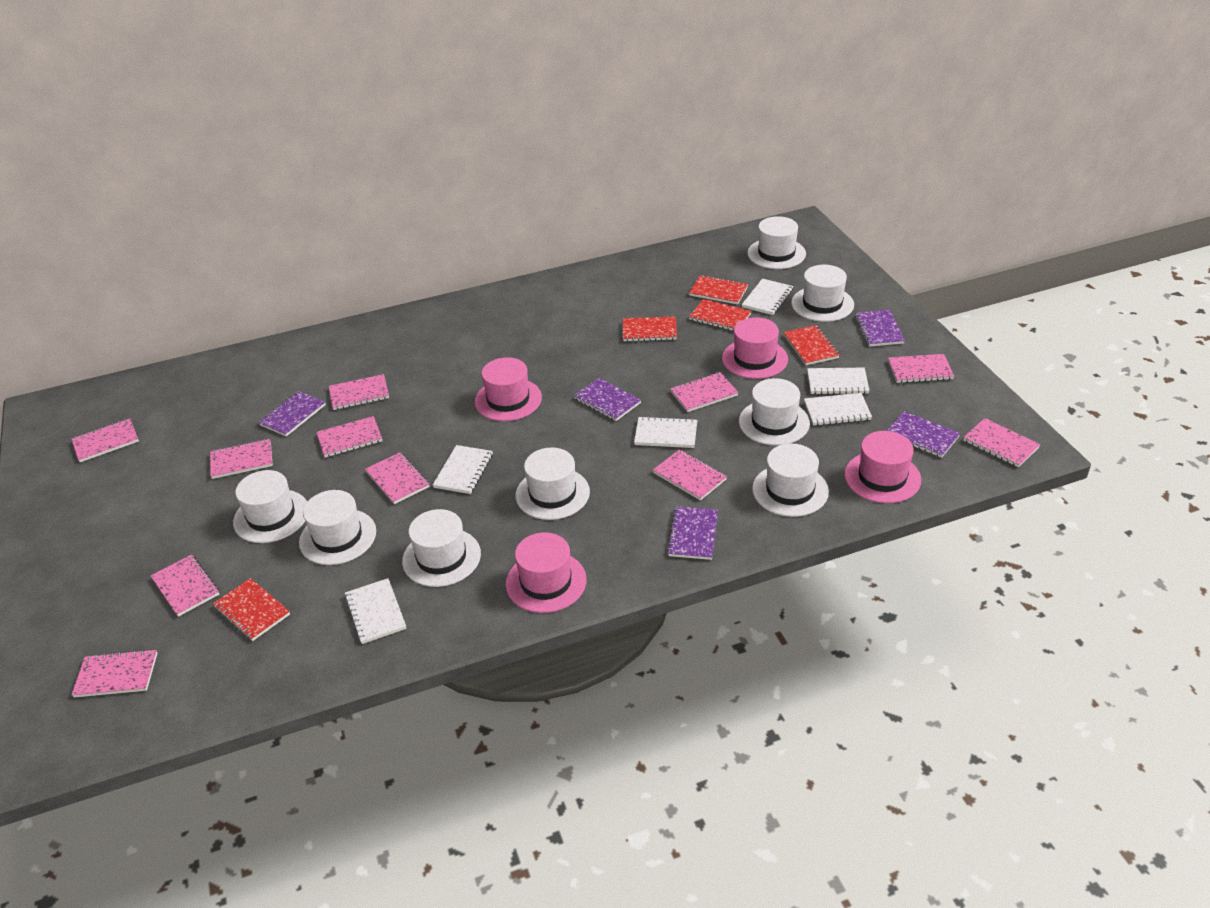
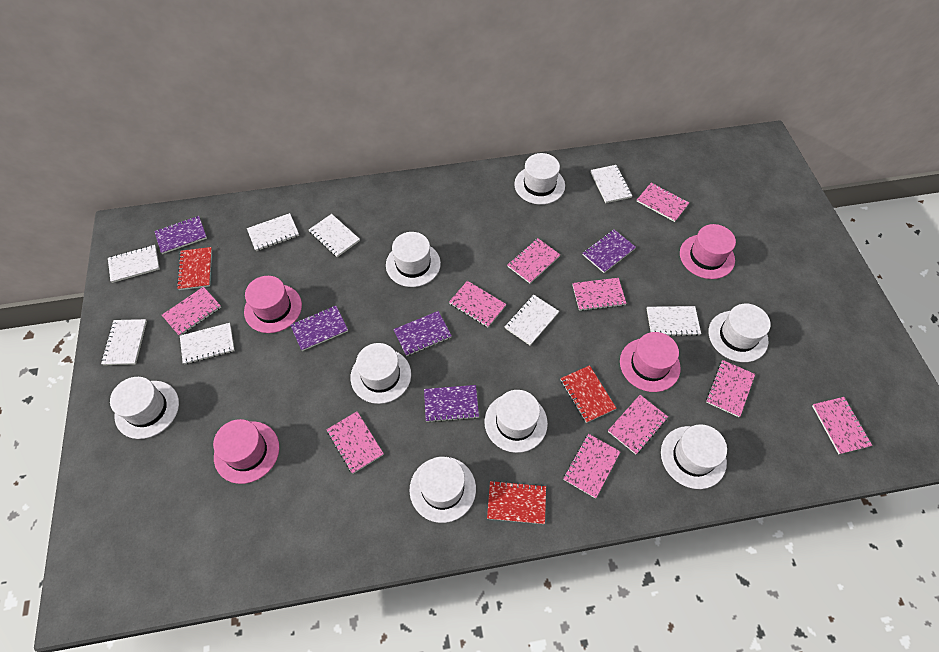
pink notebook: 11 -> 10
red notebook: 5 -> 3
white notebook: 6 -> 8

